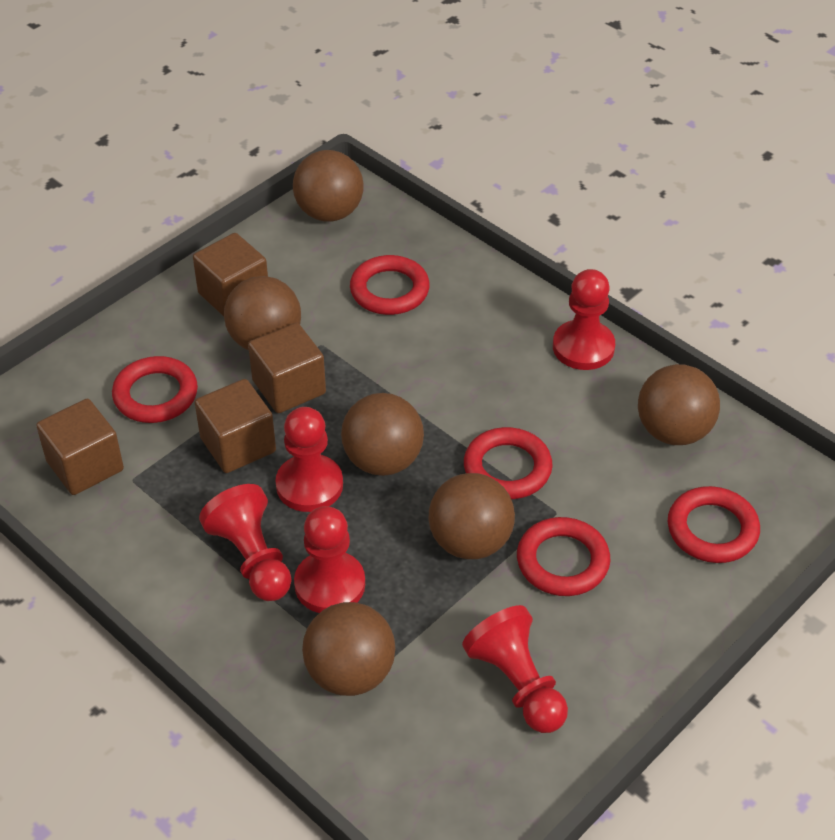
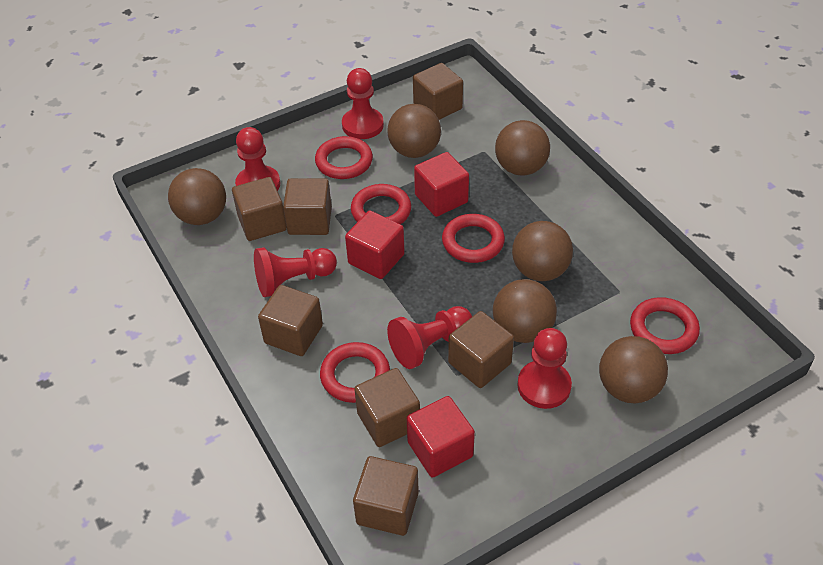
brown cube: 4 -> 7
red cube: 0 -> 3

